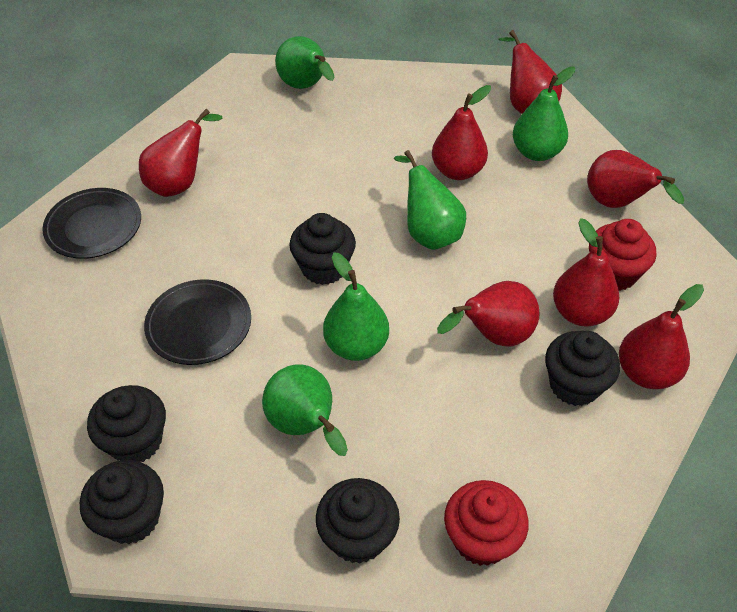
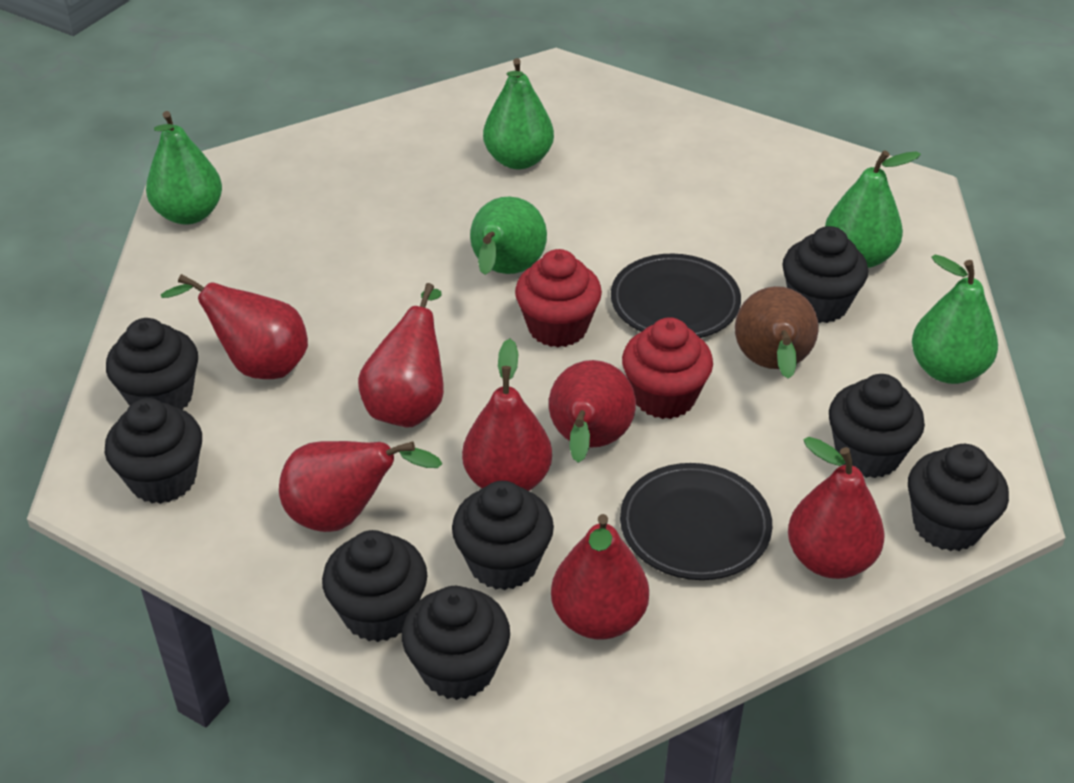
black cupcake: 5 -> 8
brown pear: 0 -> 1

